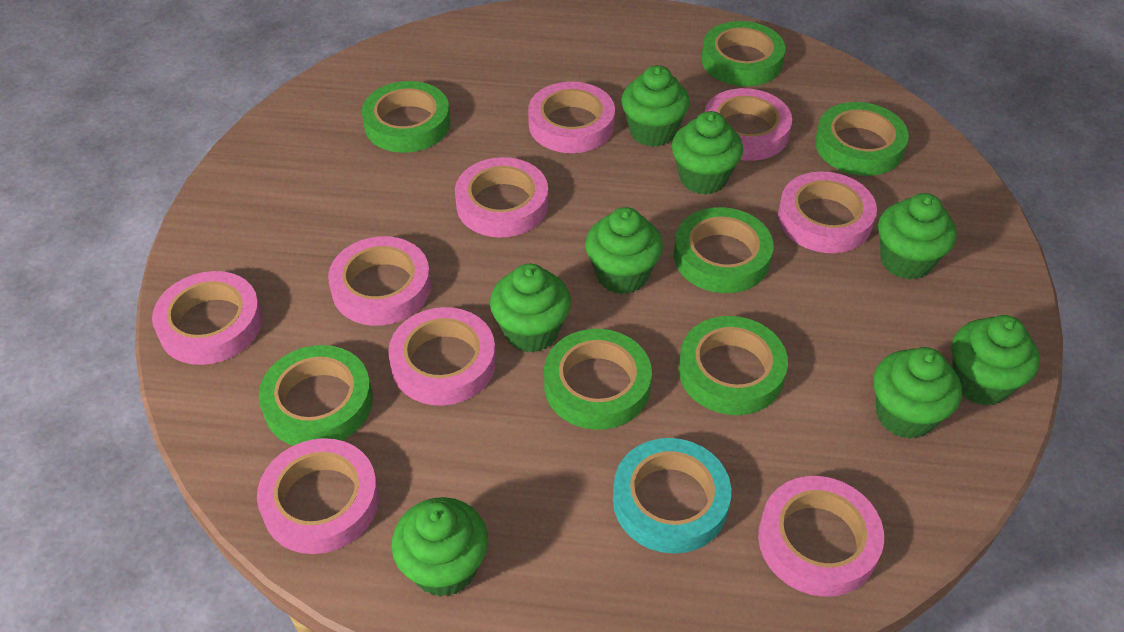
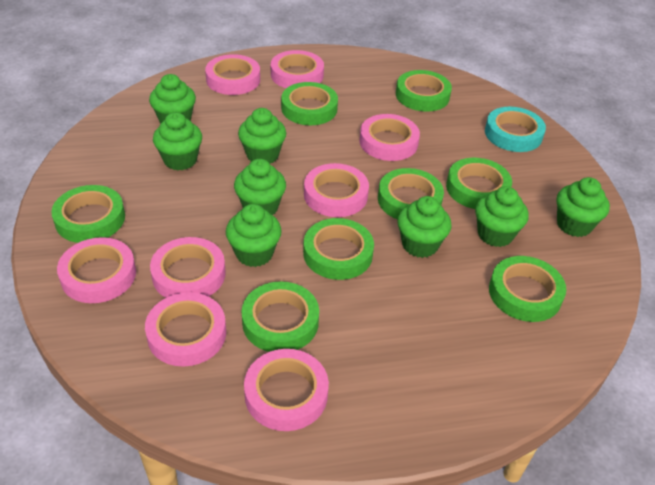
green tape: 7 -> 8
pink tape: 9 -> 8

